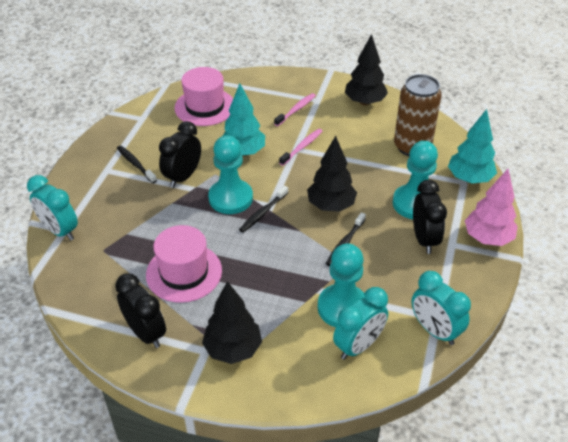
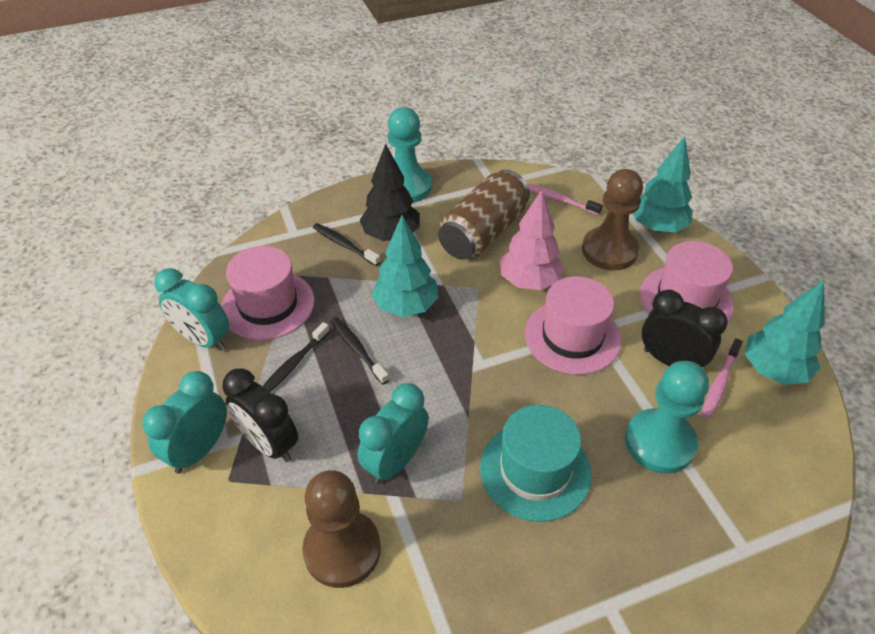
black clock: 3 -> 2
black tree: 3 -> 1
brown pawn: 0 -> 2
pink hat: 2 -> 3
turquoise hat: 0 -> 1
turquoise pawn: 3 -> 2
turquoise tree: 2 -> 3

